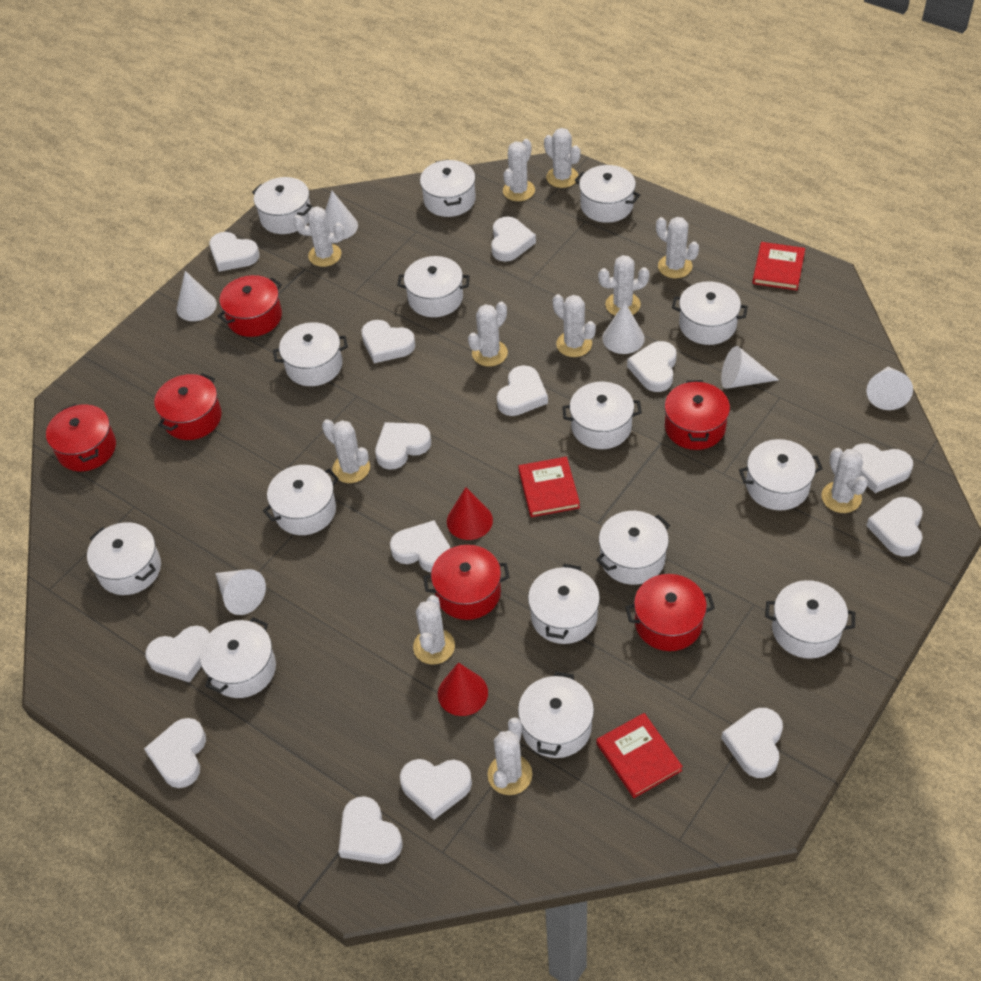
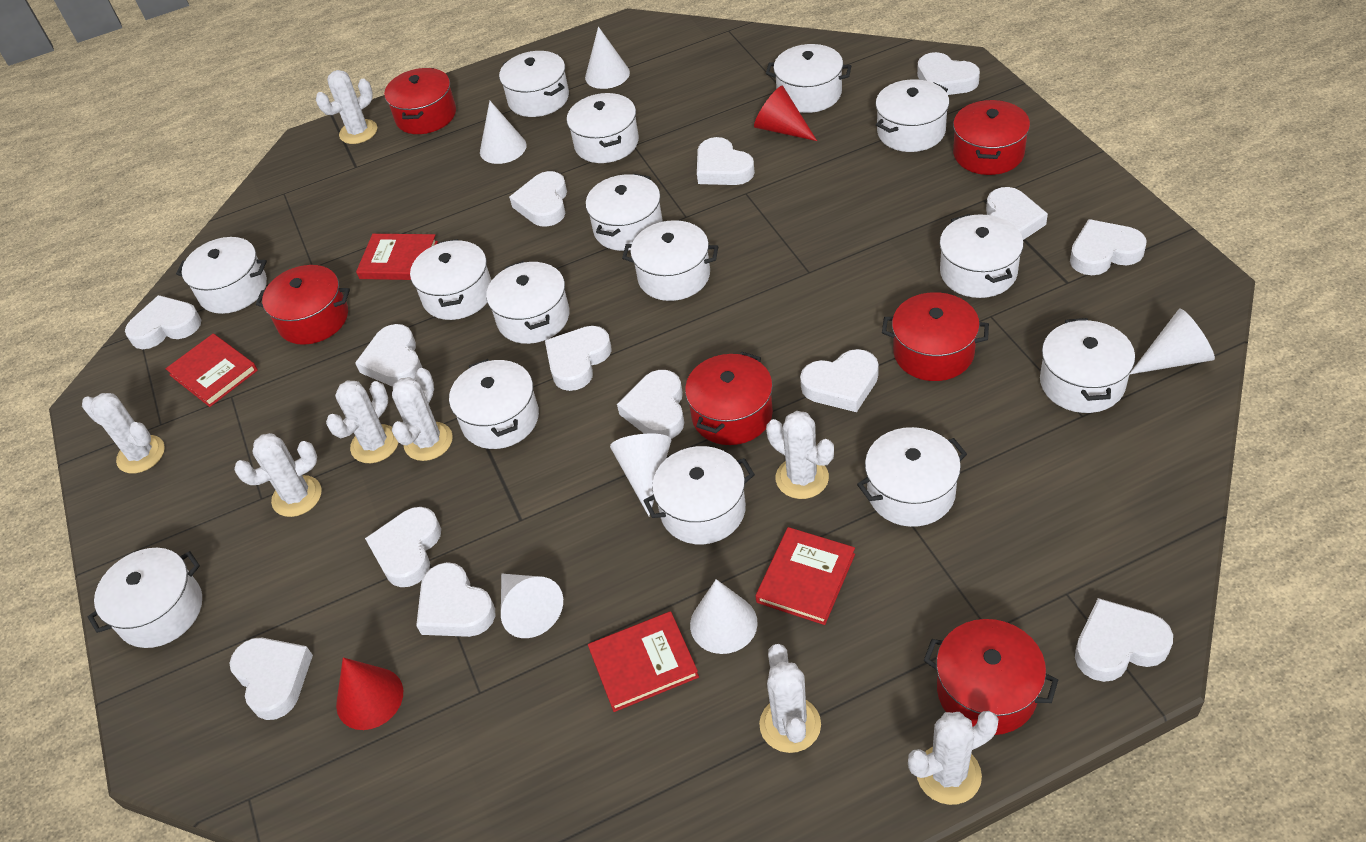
red book: 3 -> 4
white cactus: 11 -> 8

